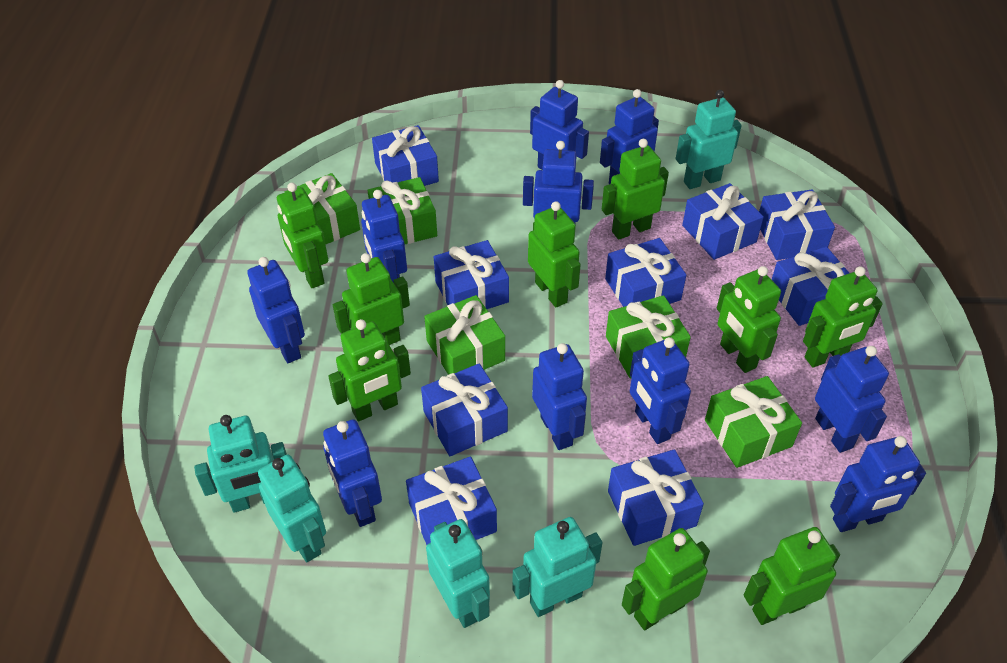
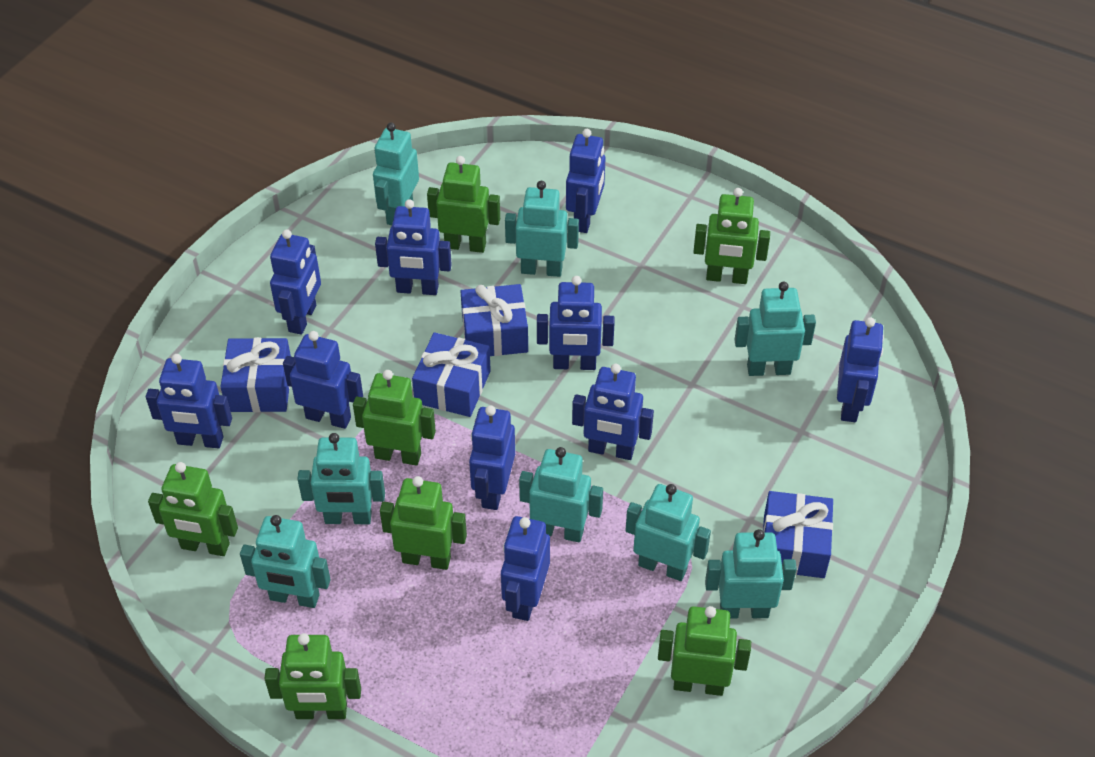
blue gift: 9 -> 4
green gift: 5 -> 0
green robot: 9 -> 7
turquoise robot: 5 -> 8

